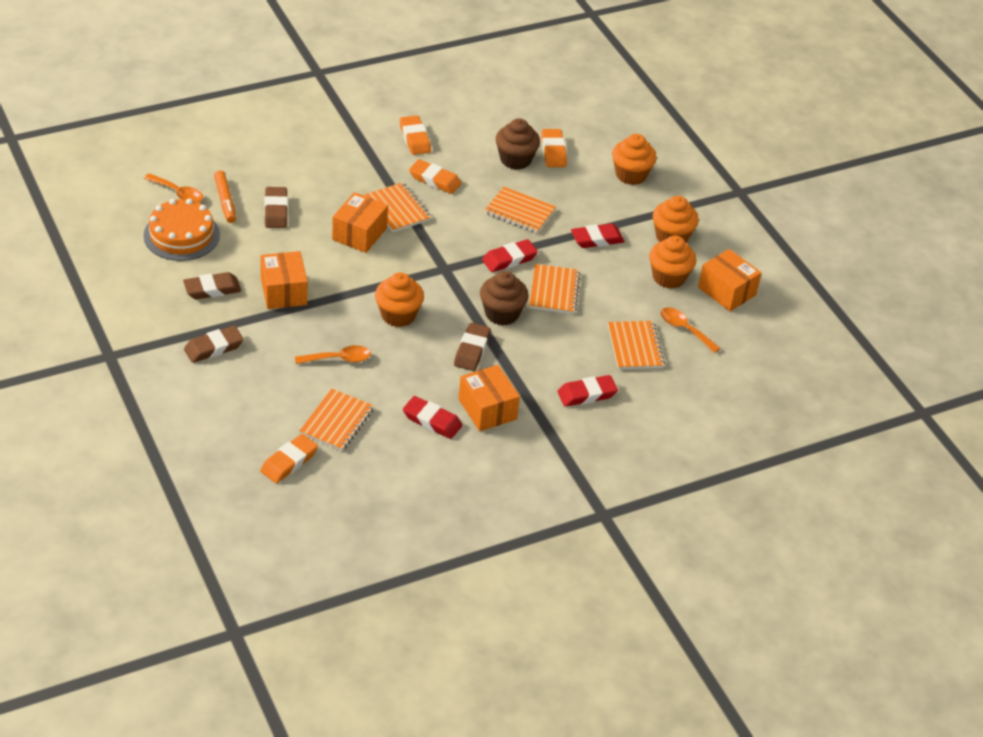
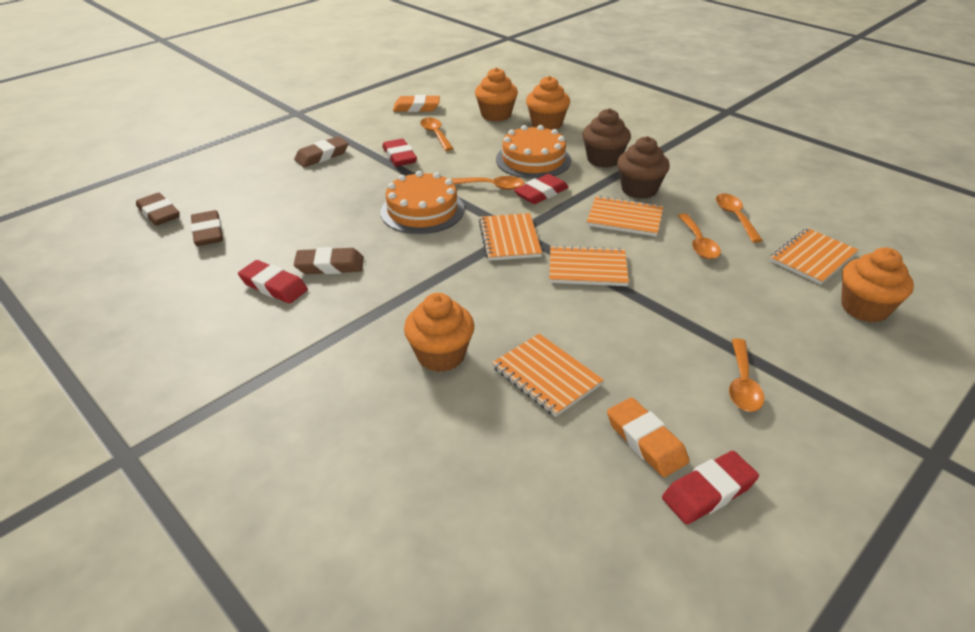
orange box: 4 -> 0
orange cake: 1 -> 2
orange eraser: 4 -> 2
orange marker: 1 -> 0
orange spoon: 3 -> 5

